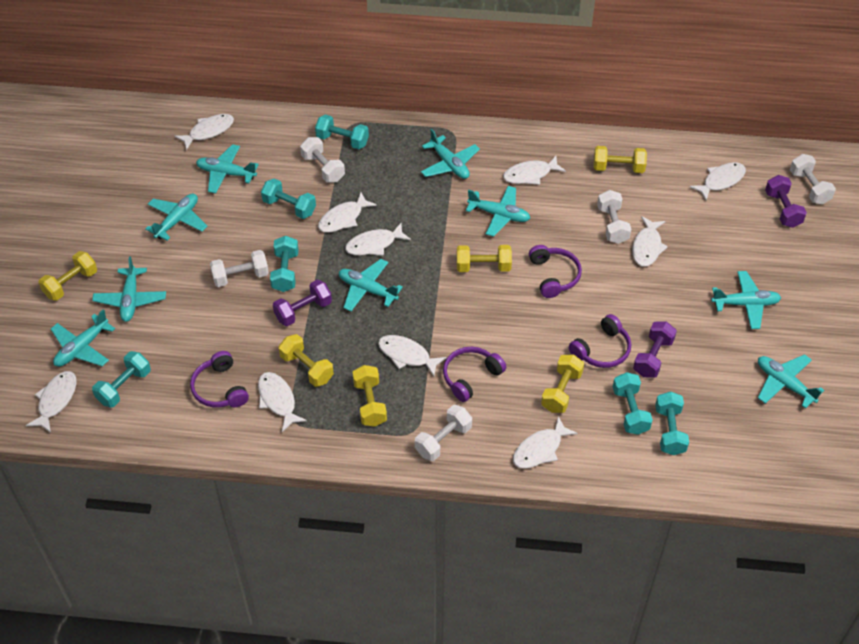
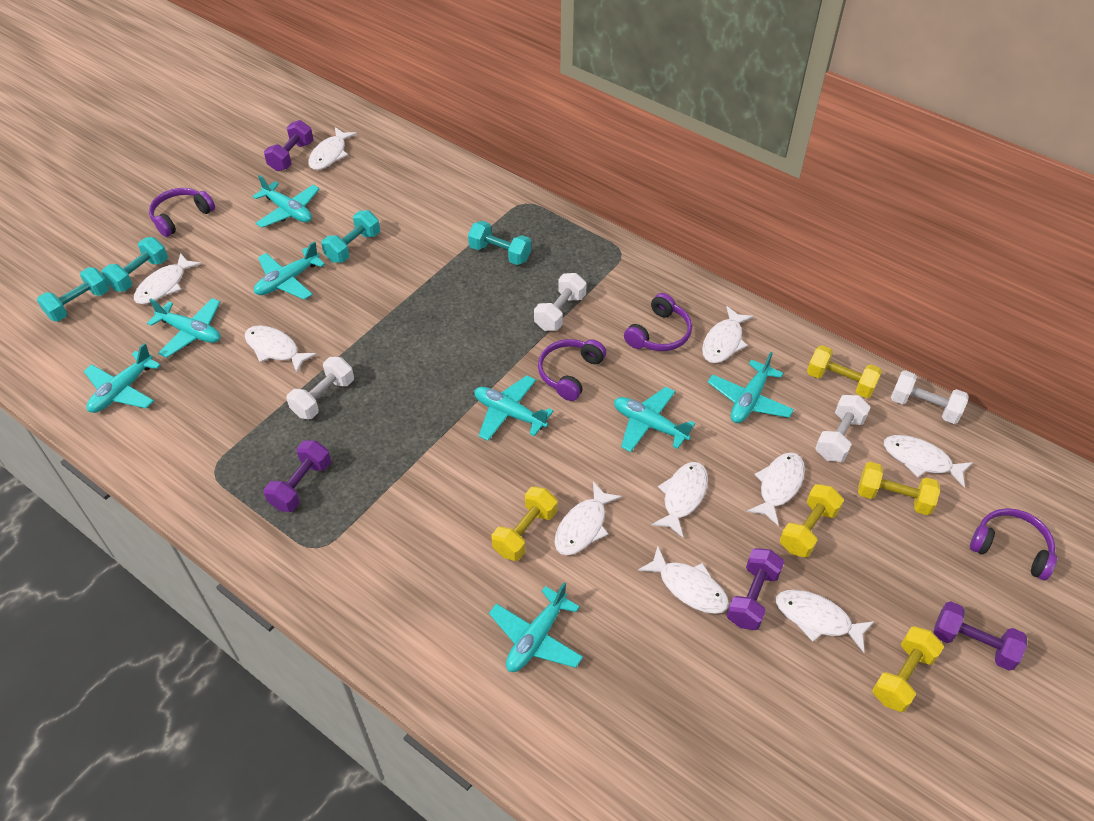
purple dumbbell: 3 -> 4
turquoise dumbbell: 6 -> 4
turquoise plane: 9 -> 8
white dumbbell: 5 -> 4
yellow dumbbell: 6 -> 5

